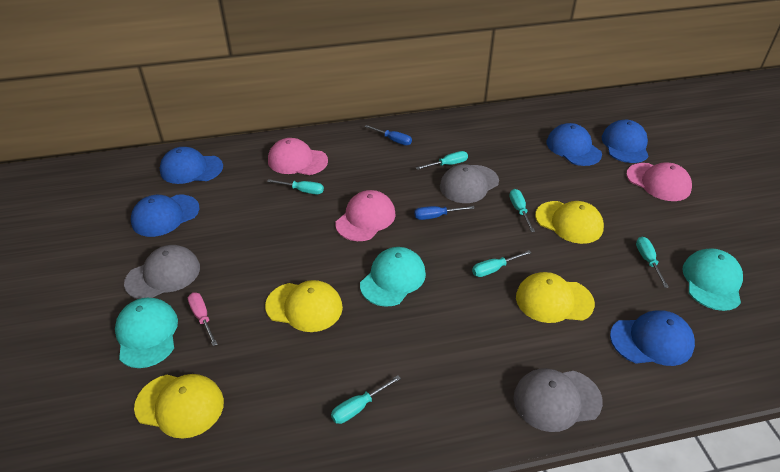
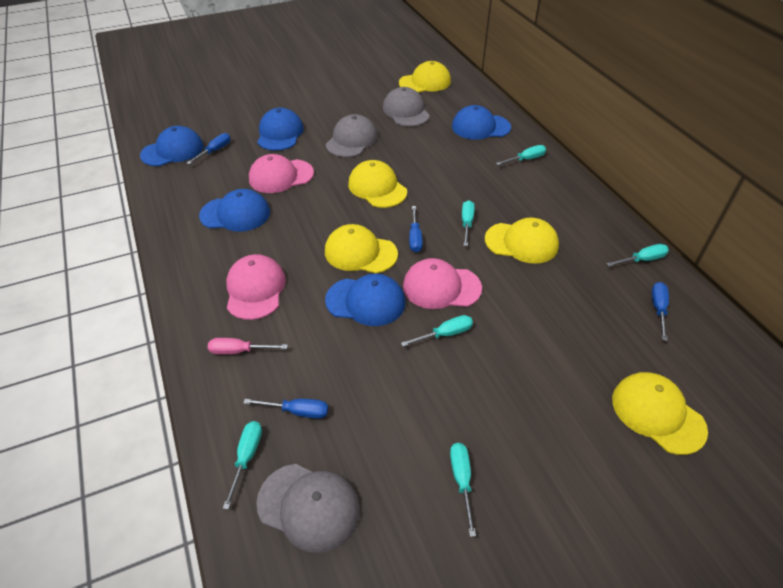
blue screwdriver: 2 -> 4
turquoise cap: 3 -> 0
yellow cap: 4 -> 5

